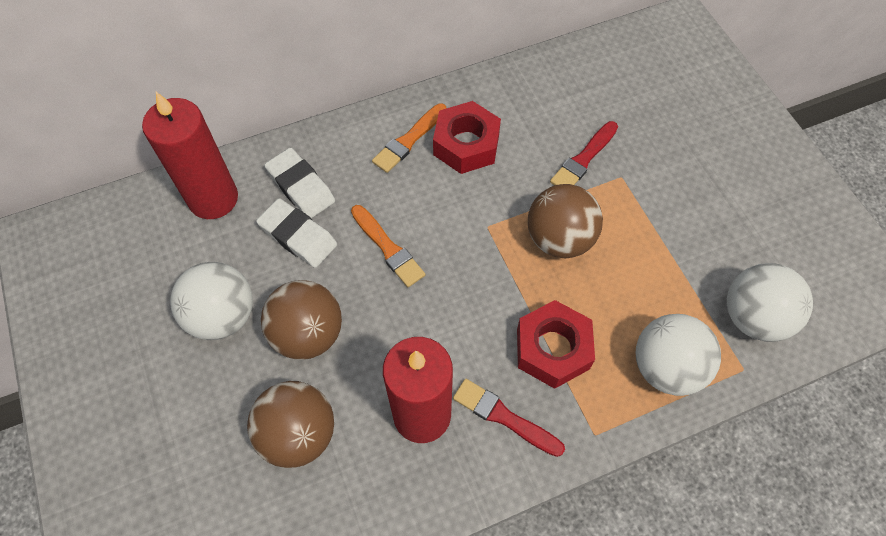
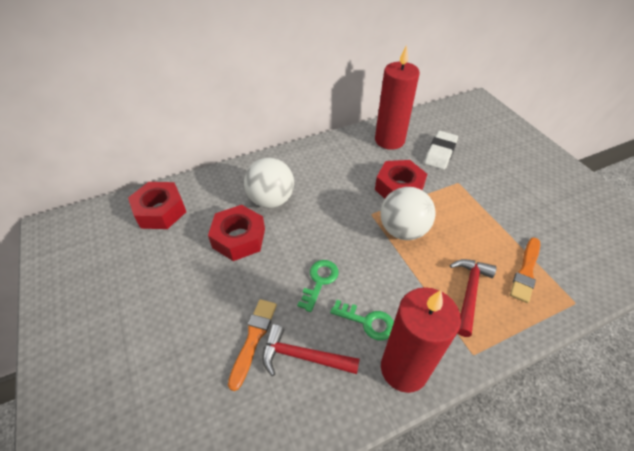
brown ball: 3 -> 0
green key: 0 -> 2
red brush: 2 -> 0
red hammer: 0 -> 2
red nut: 2 -> 3
white ball: 3 -> 2
white eraser: 2 -> 1

